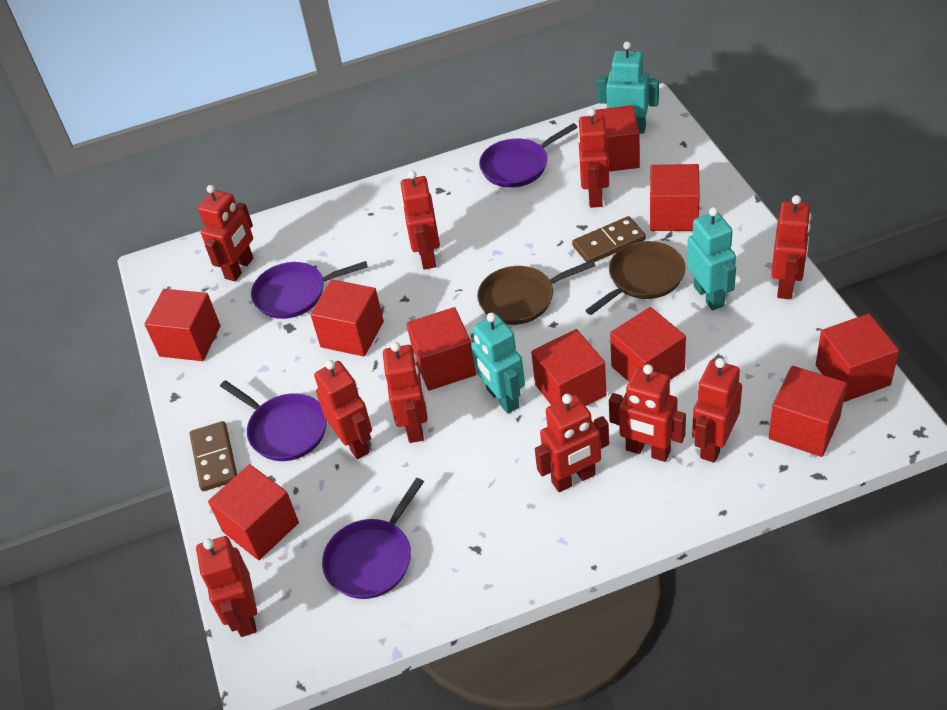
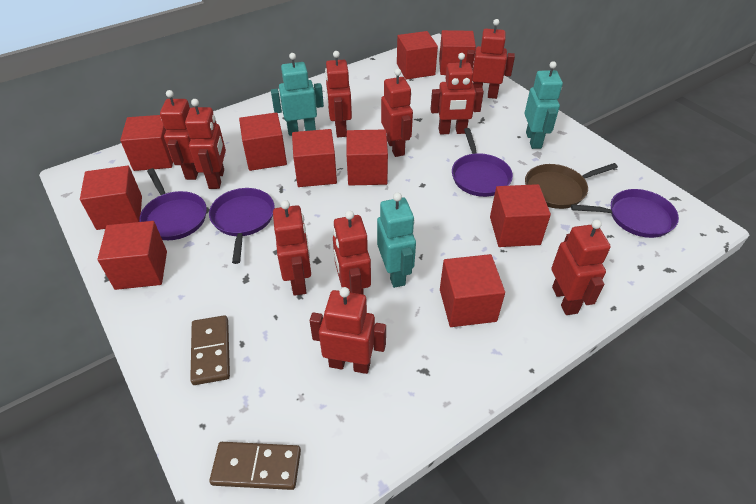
brown pan: 2 -> 1

